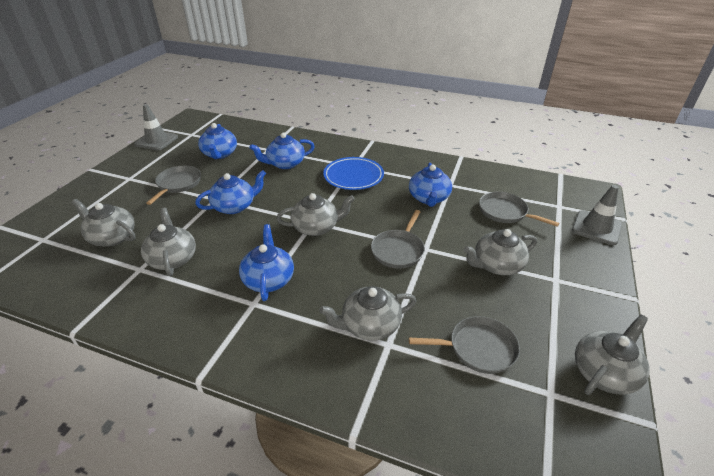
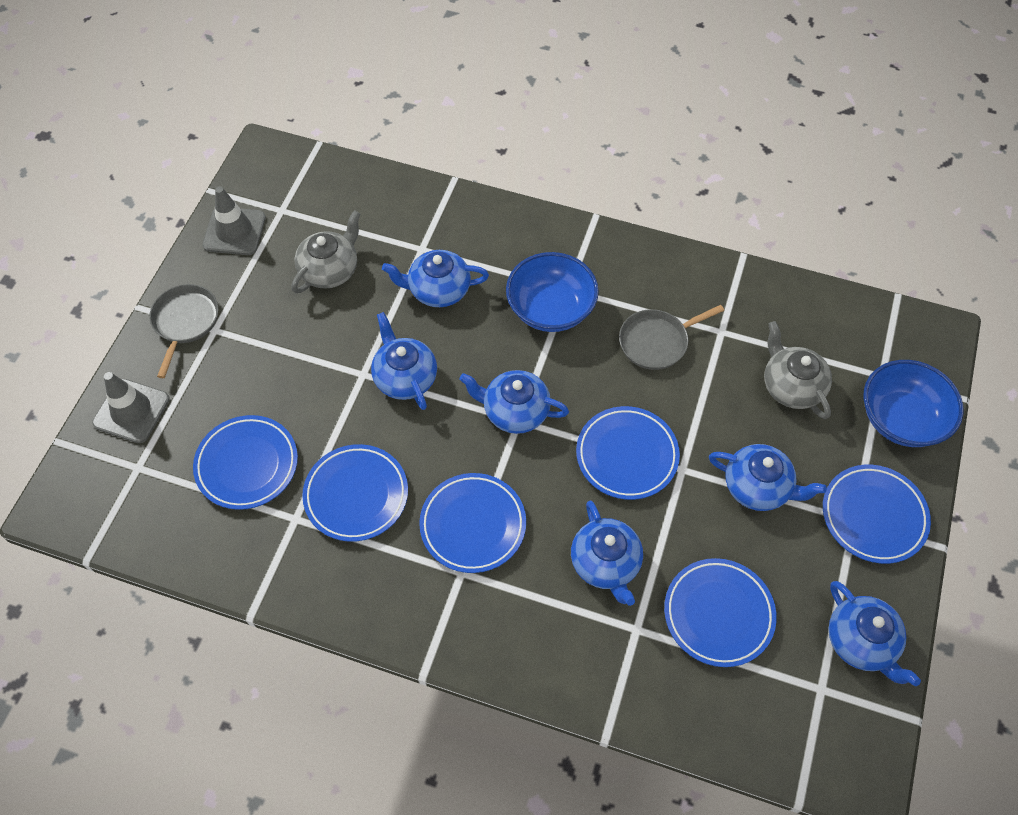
blue bowl: 0 -> 2
blue plate: 1 -> 6
blue teapot: 5 -> 6
grey pan: 4 -> 2
grey teapot: 6 -> 2

